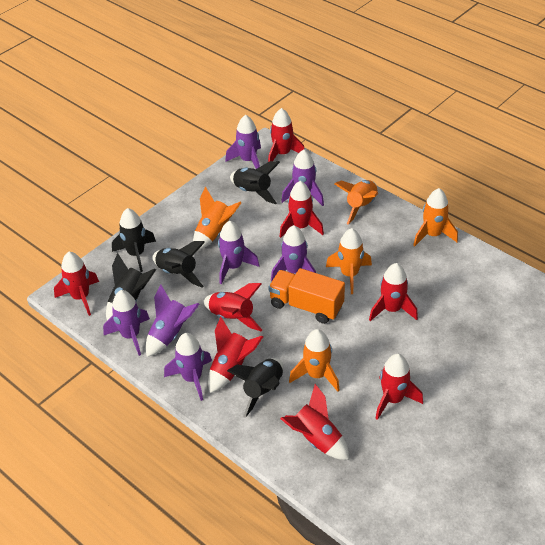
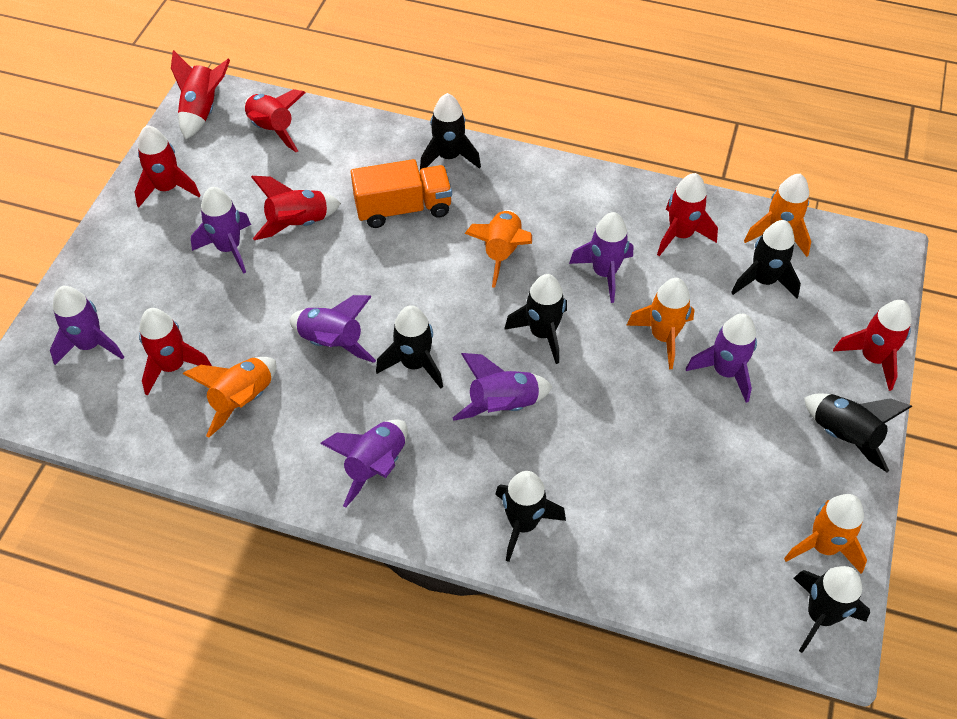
black rocket: 5 -> 7
red rocket: 8 -> 7

